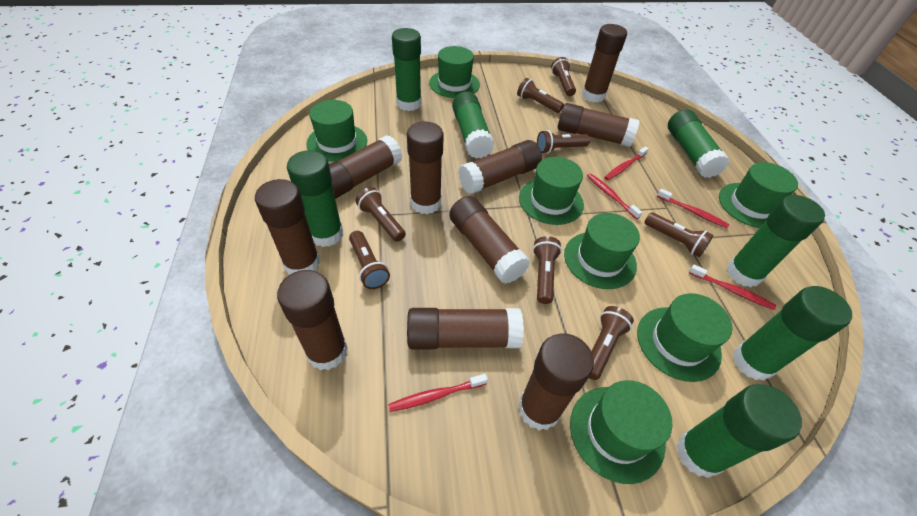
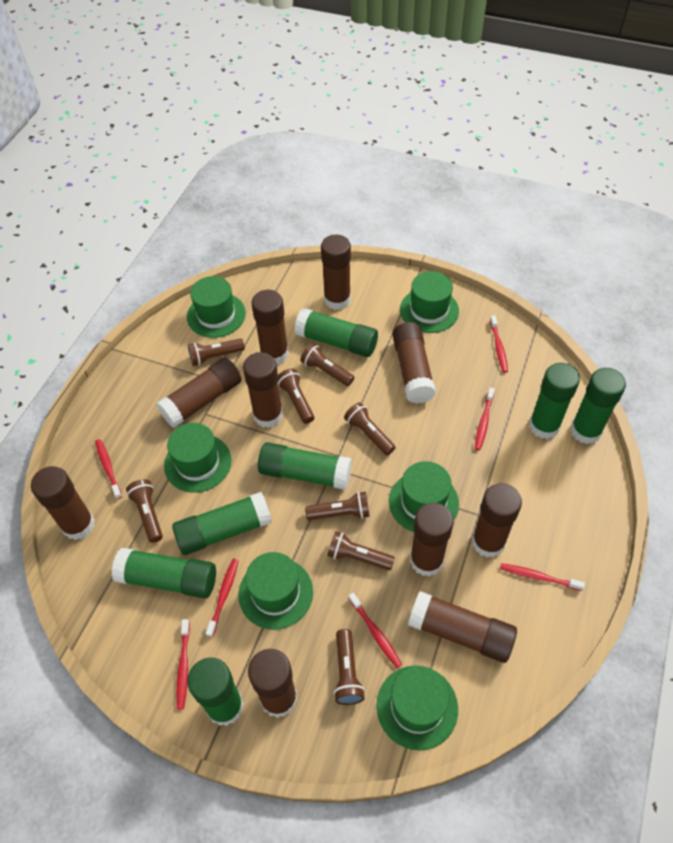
green hat: 7 -> 6
red toothbrush: 5 -> 7

